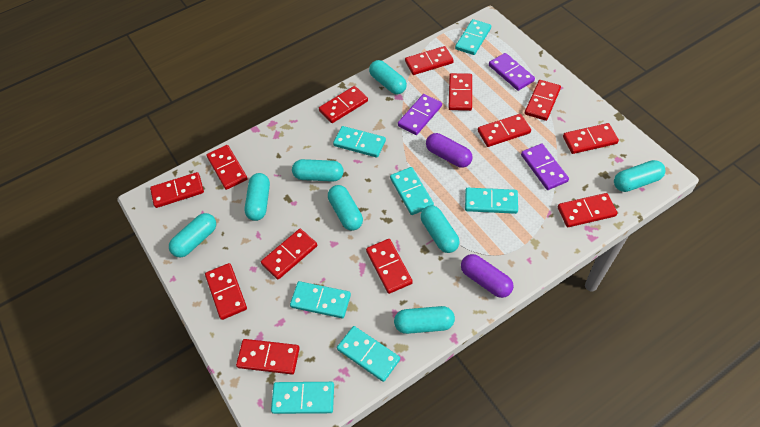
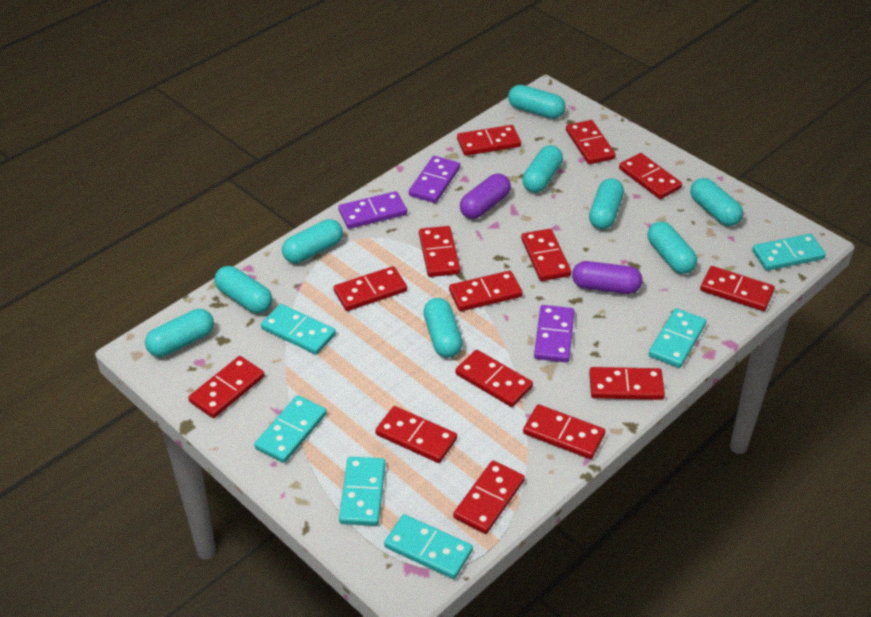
red domino: 13 -> 14
turquoise capsule: 8 -> 9
turquoise domino: 7 -> 6

